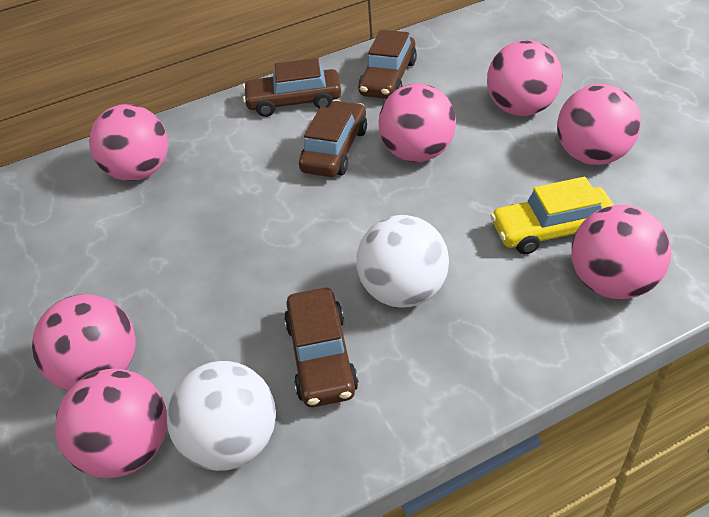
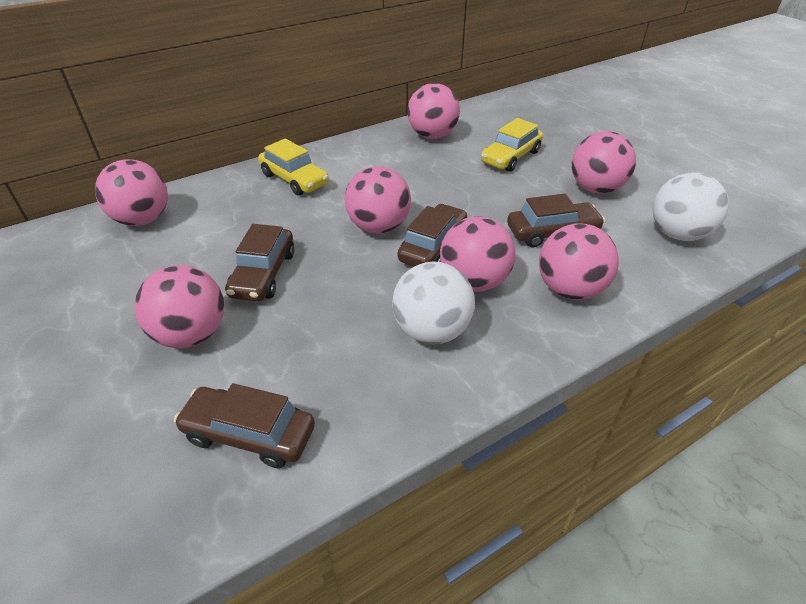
yellow car: 1 -> 2

